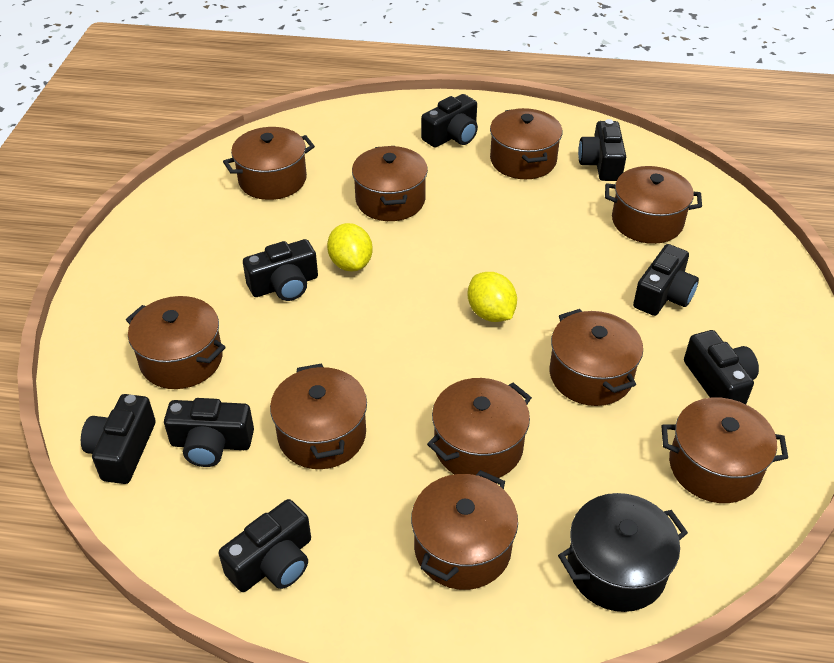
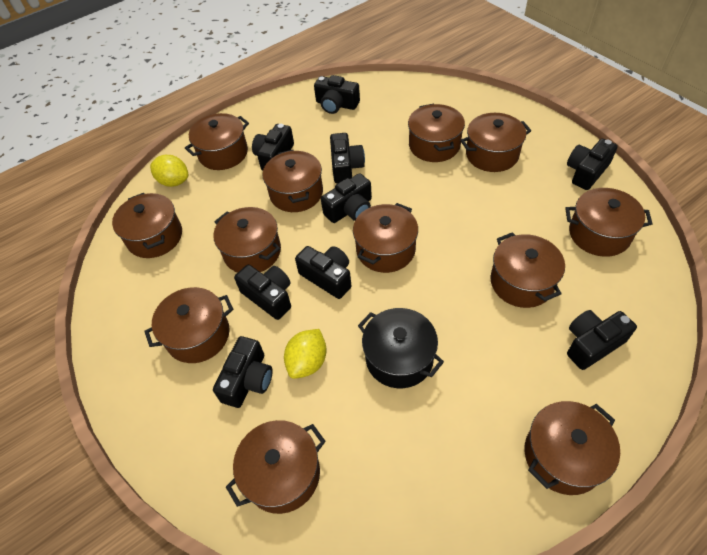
black camera: 8 -> 9
brown pot: 10 -> 12

